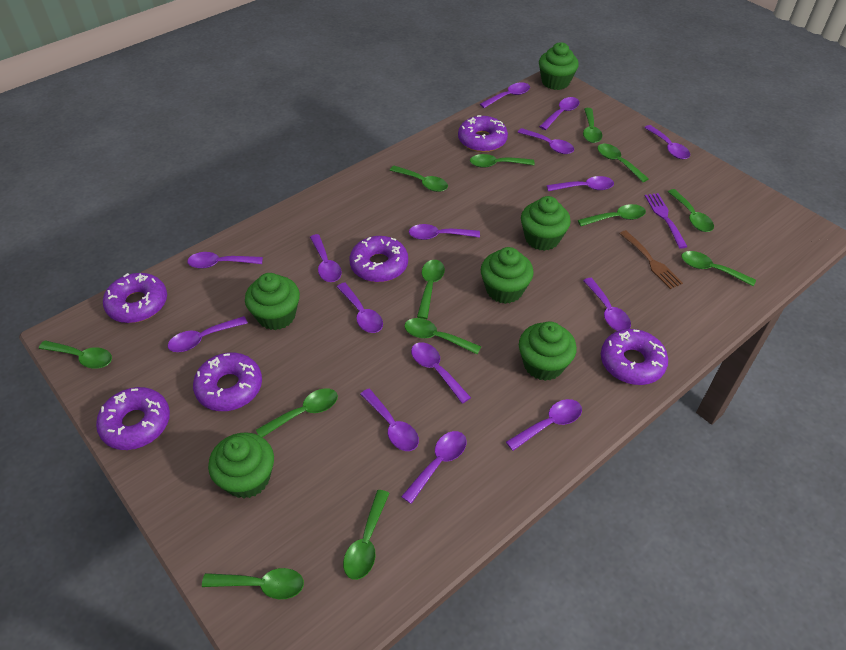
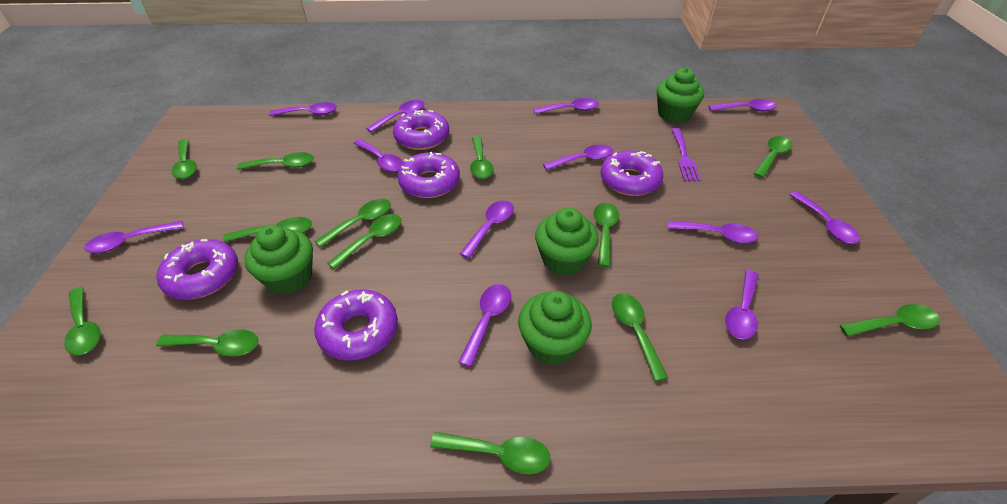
brown fork: 1 -> 0
green cupcake: 6 -> 4
purple donut: 6 -> 5
purple spoon: 15 -> 12

